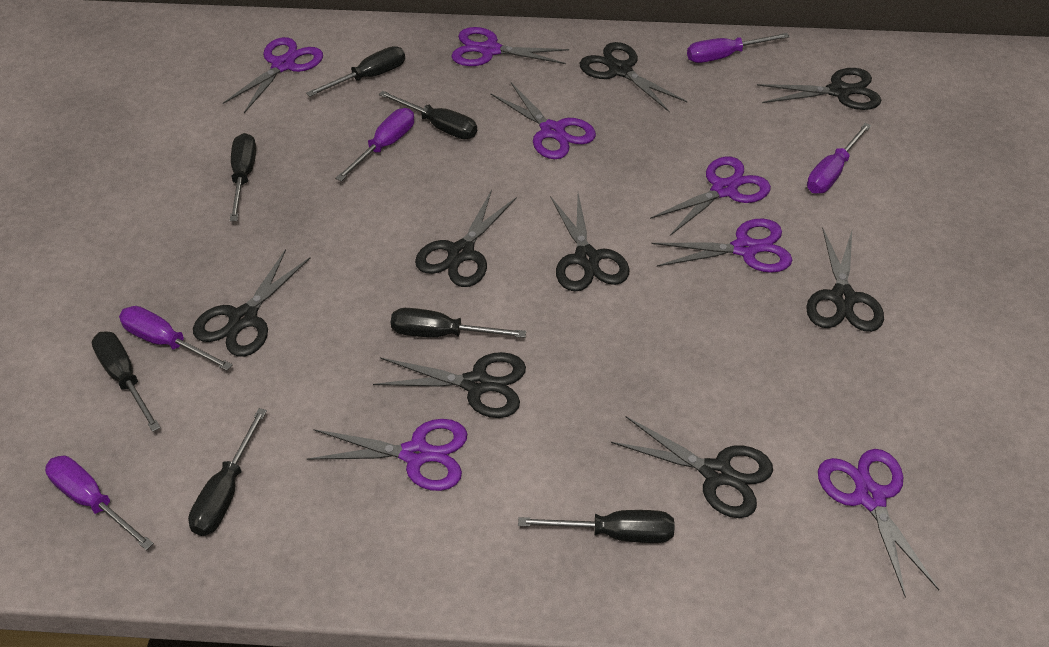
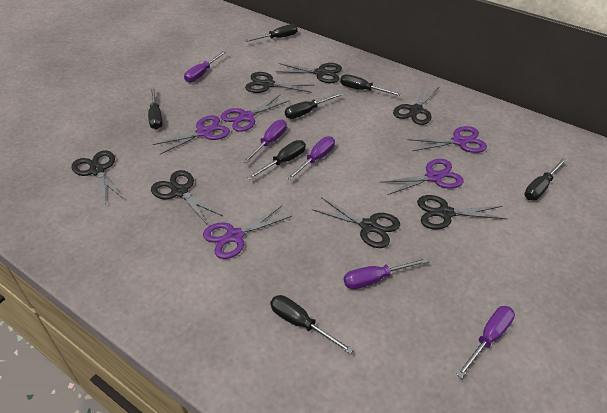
black scissors: 8 -> 7
purple scissors: 7 -> 5

